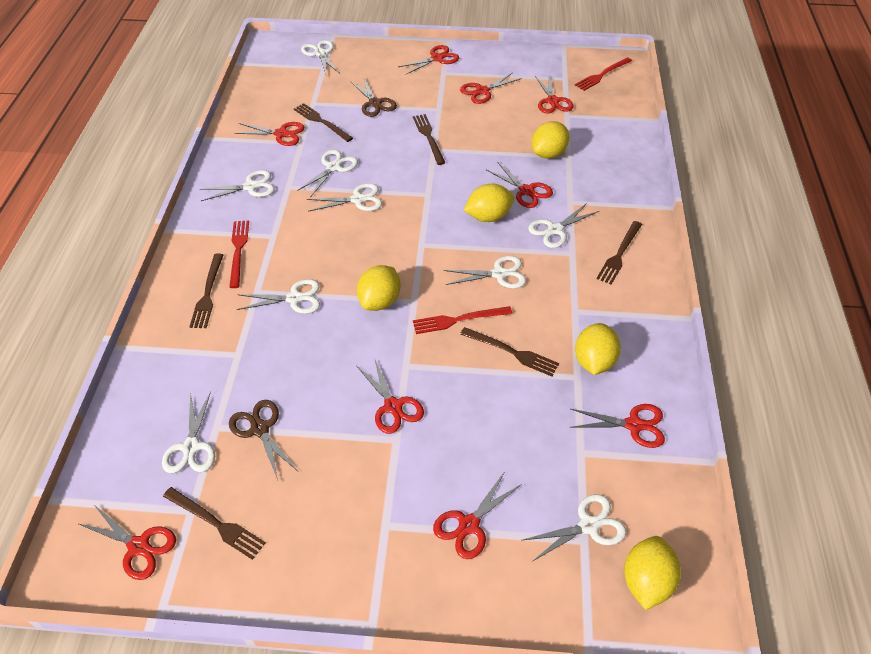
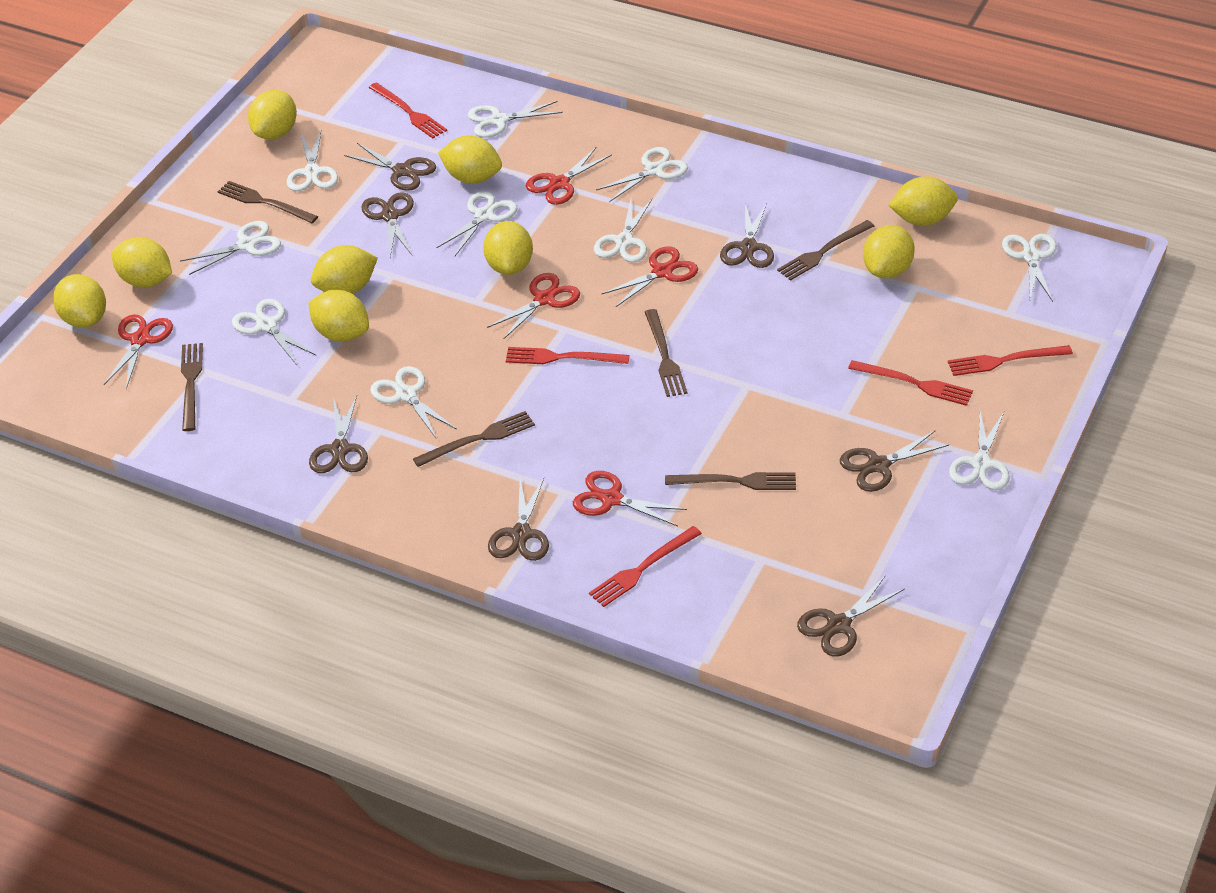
brown scissors: 2 -> 7
red fork: 3 -> 5
red scissors: 9 -> 5
white scissors: 9 -> 10
yellow lemon: 5 -> 9

